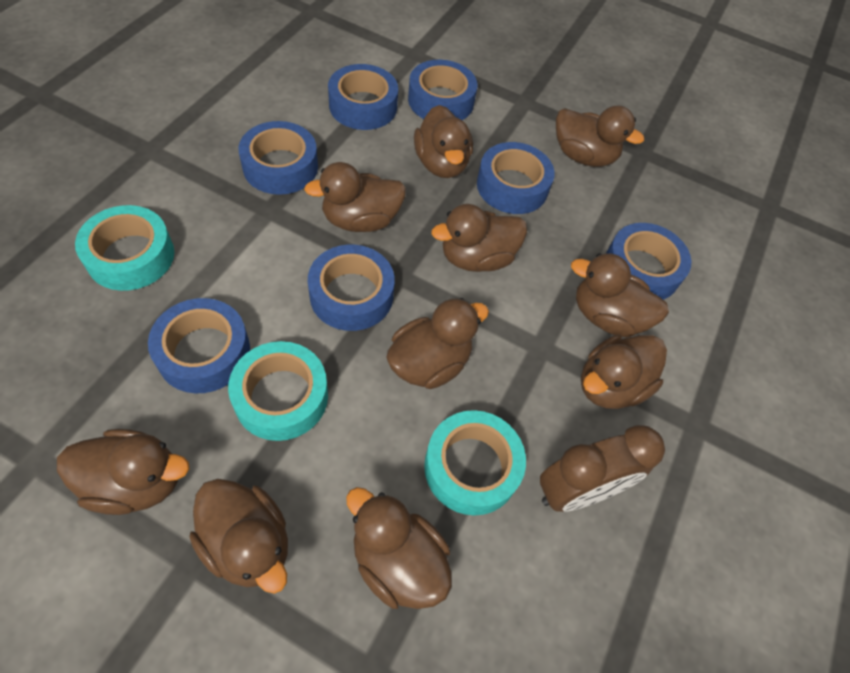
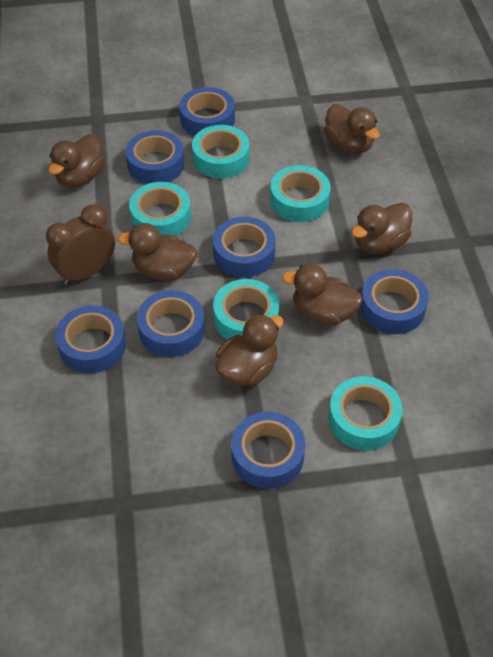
brown duck: 10 -> 6
turquoise tape: 3 -> 5

